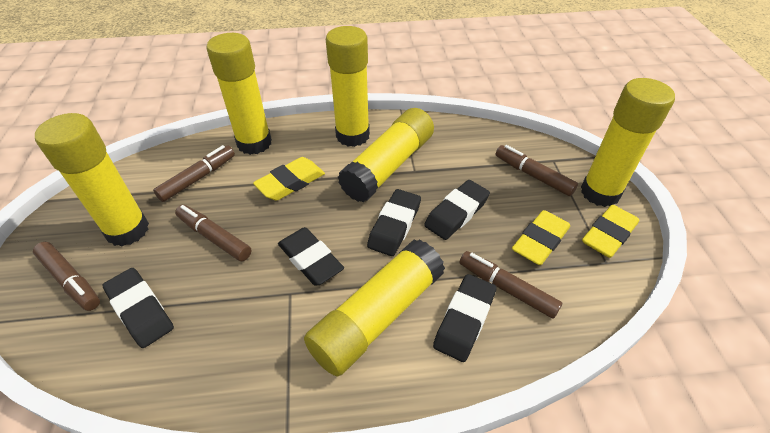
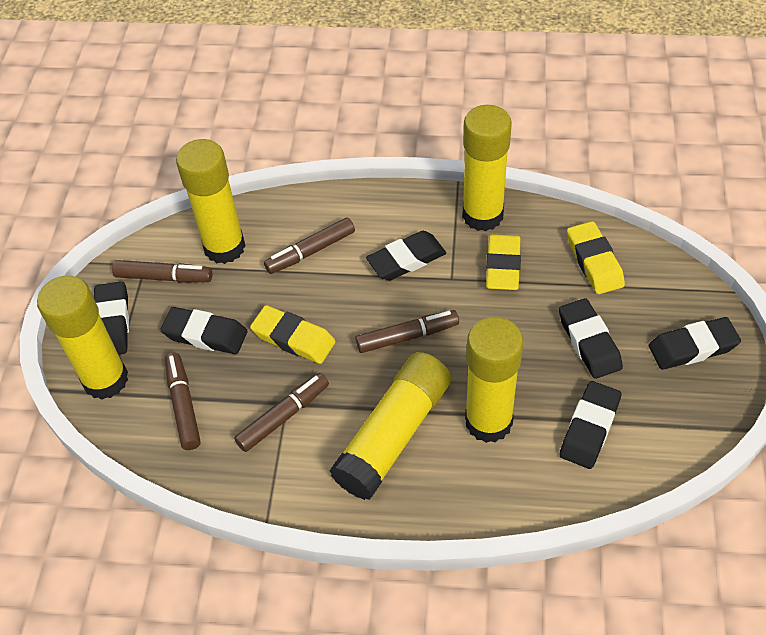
black eraser: 5 -> 6
yellow glue stick: 6 -> 5

